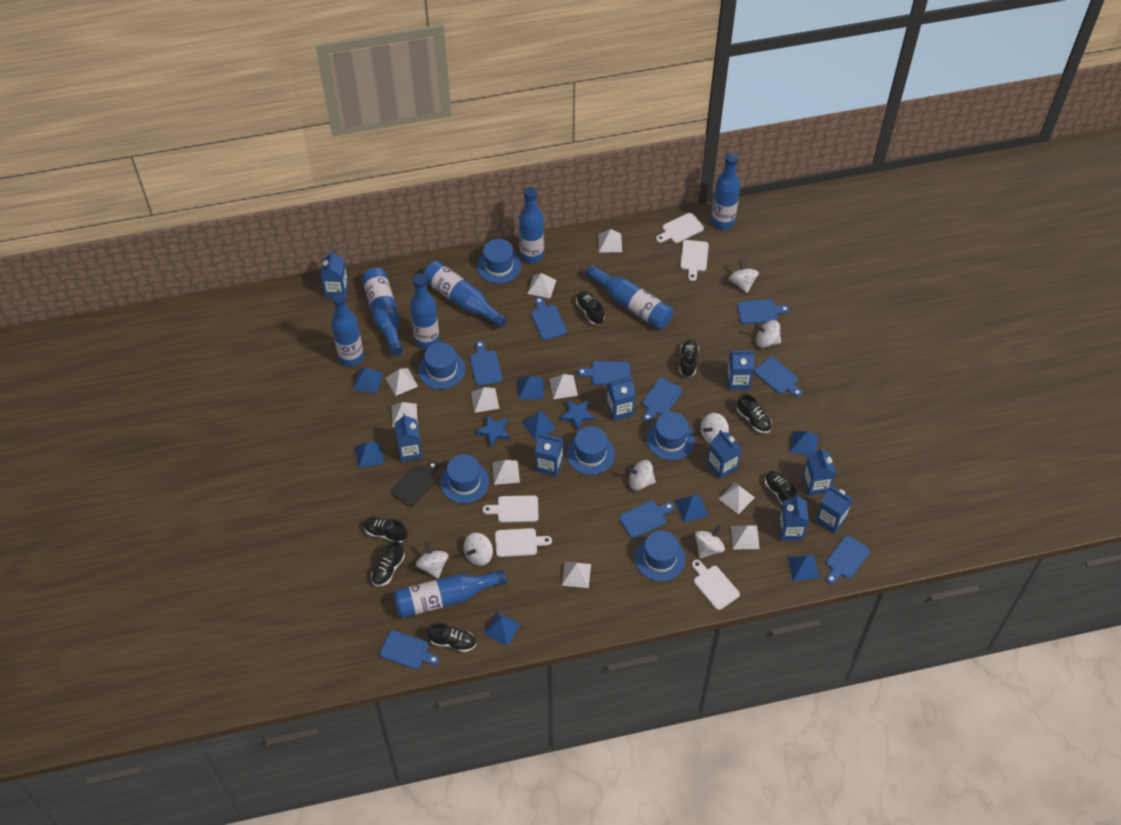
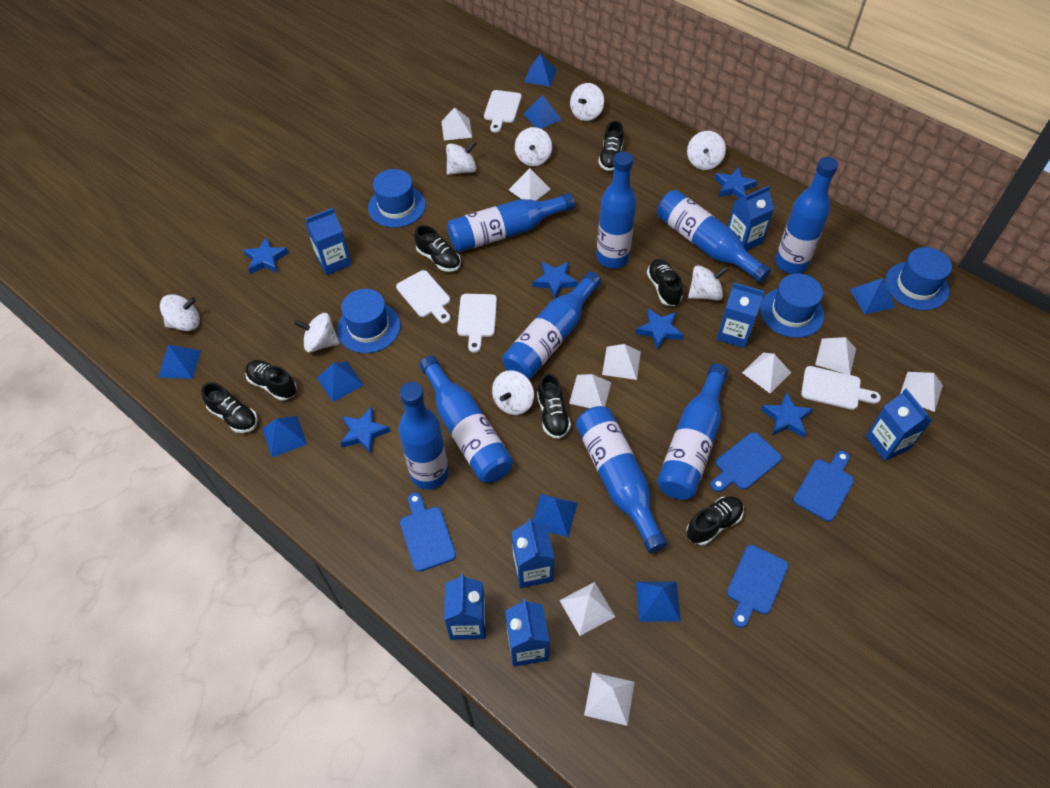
black cutting board: 1 -> 0
blue bottle: 8 -> 9
blue carton: 9 -> 7
blue cutting board: 9 -> 4
blue hat: 6 -> 4
blue star: 2 -> 6
white cutting board: 5 -> 4
white pyramid: 10 -> 9
white spinning top: 7 -> 8

